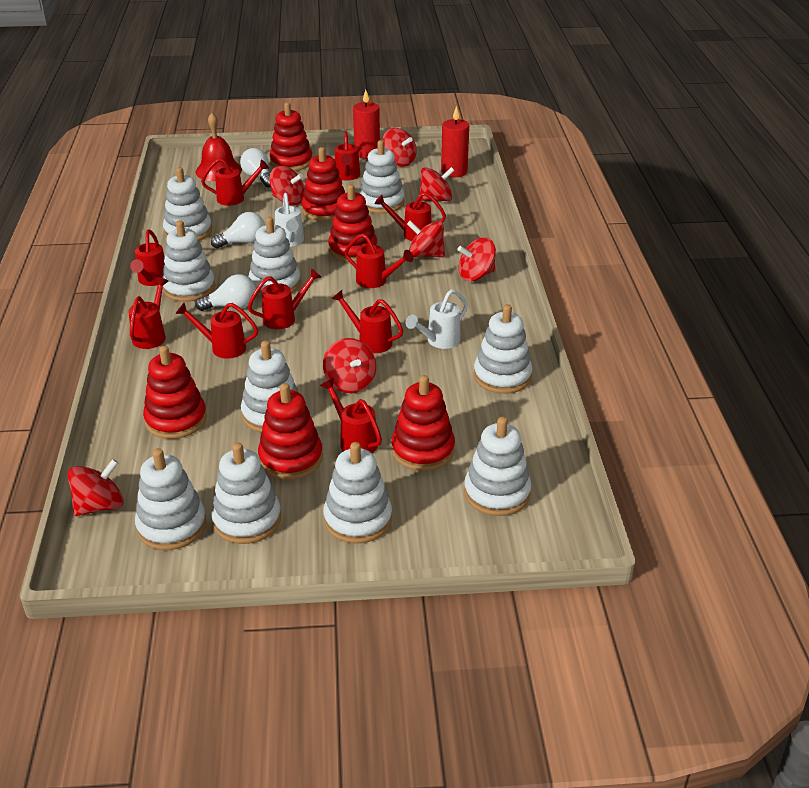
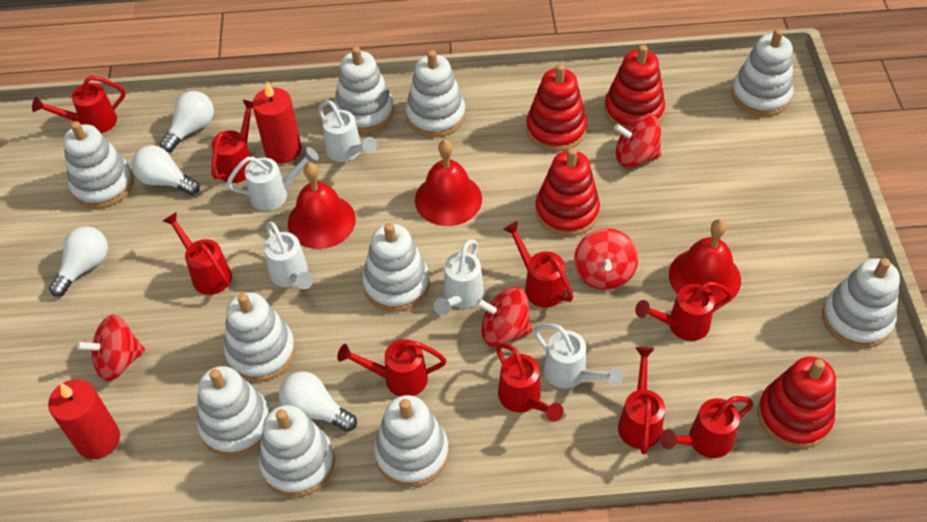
red bell: 1 -> 3
red spinning top: 7 -> 4
red stacking toy: 6 -> 4
red watering can: 10 -> 9
white light bulb: 3 -> 4
white watering can: 2 -> 5

